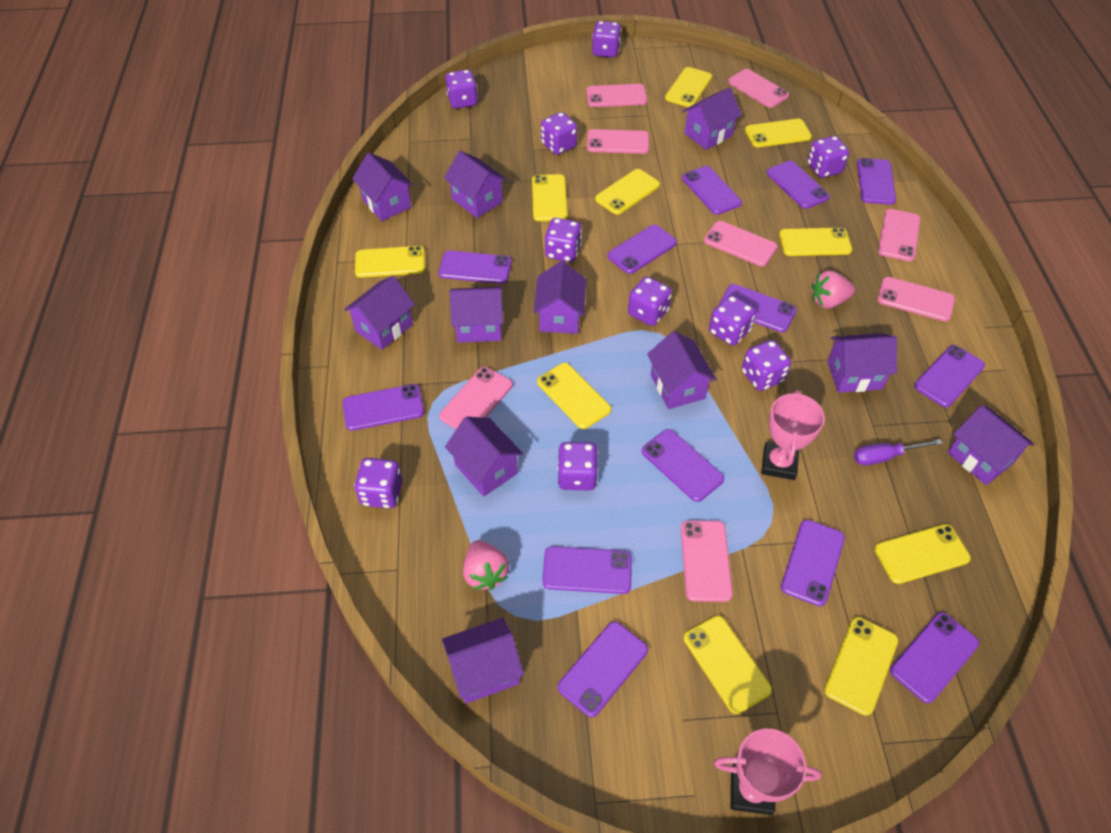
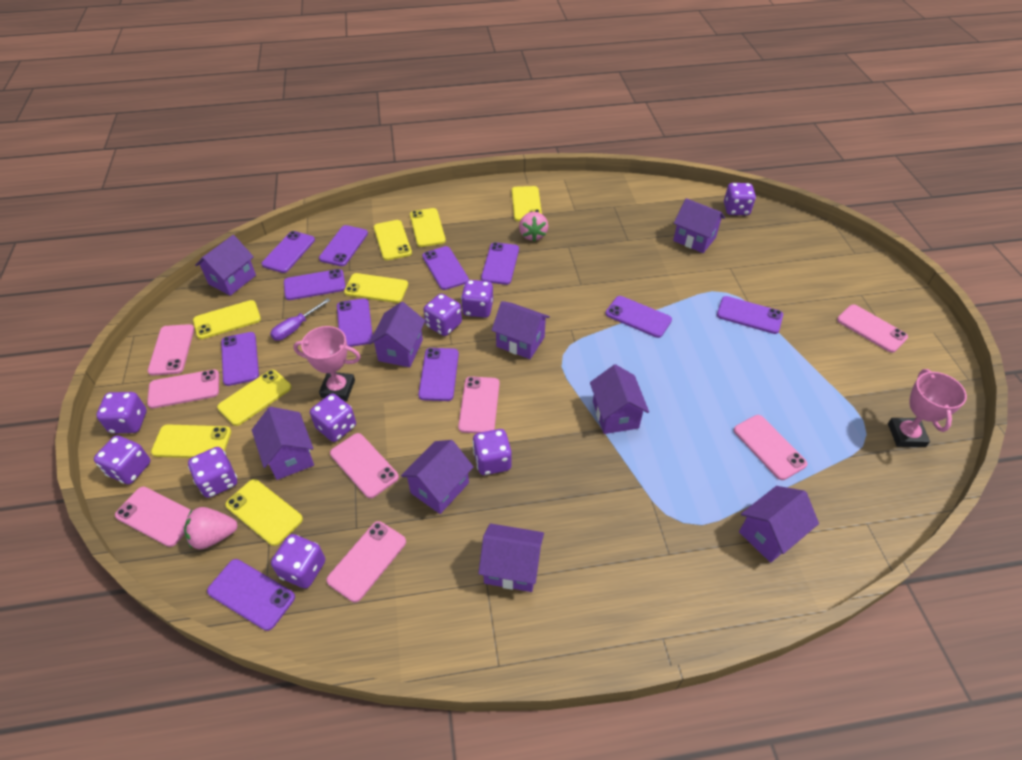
purple dice: 10 -> 9
purple house: 11 -> 9
purple phone: 13 -> 11
yellow phone: 10 -> 8

